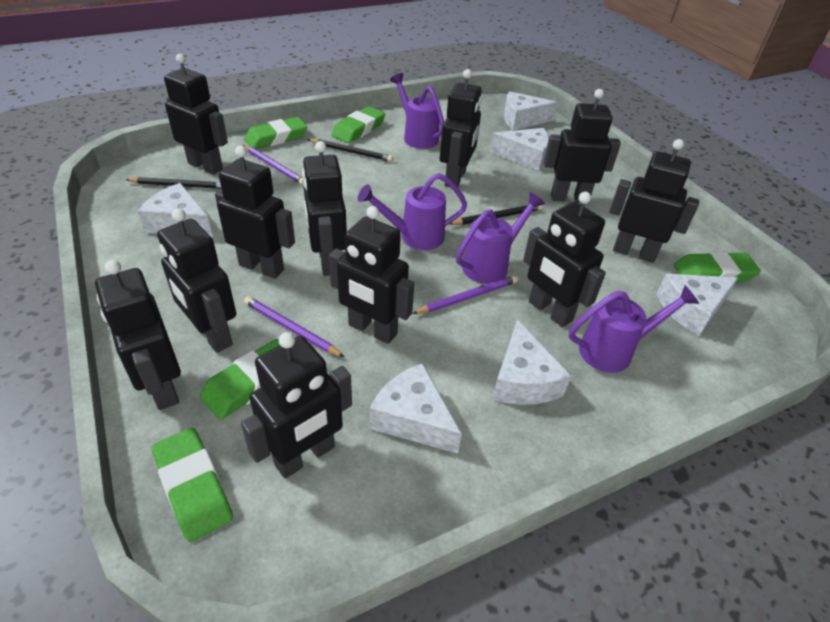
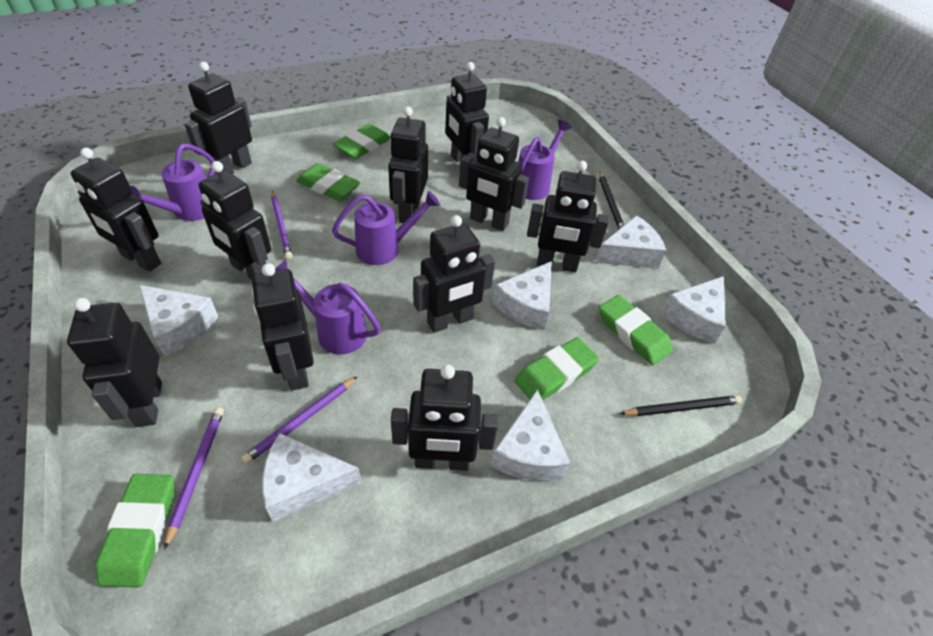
black pencil: 3 -> 2

